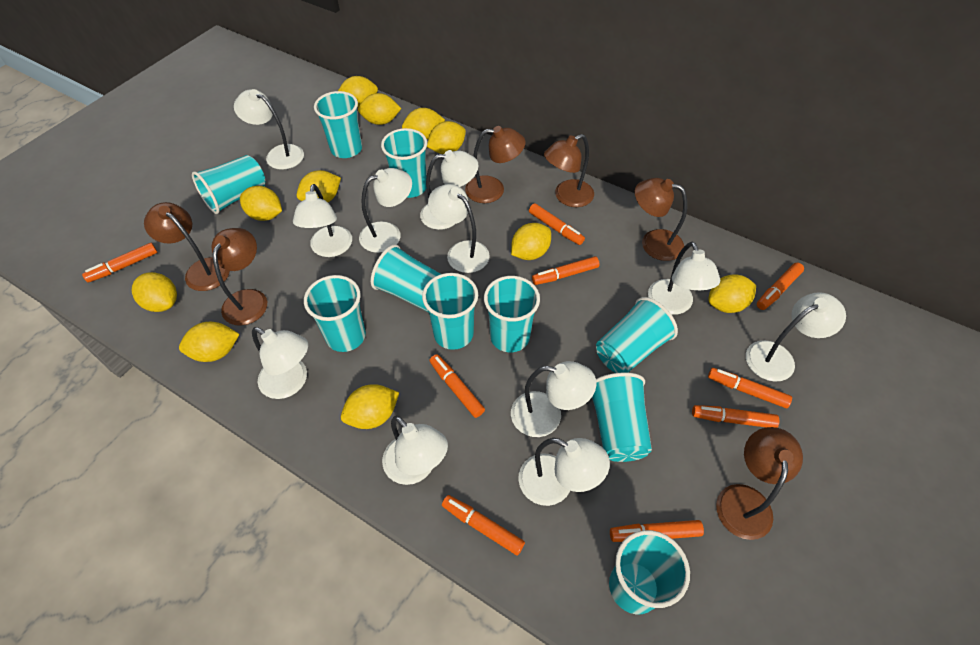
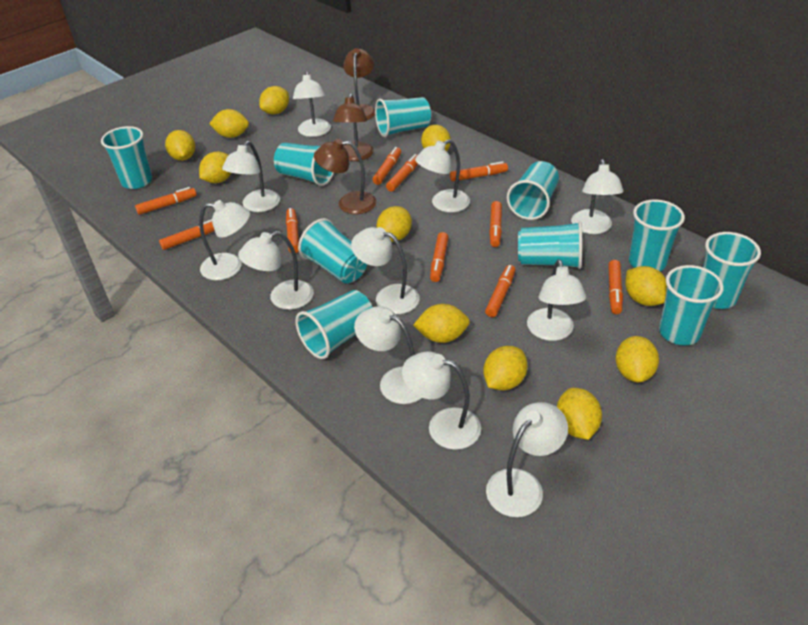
brown lamp: 6 -> 3
orange marker: 9 -> 10

